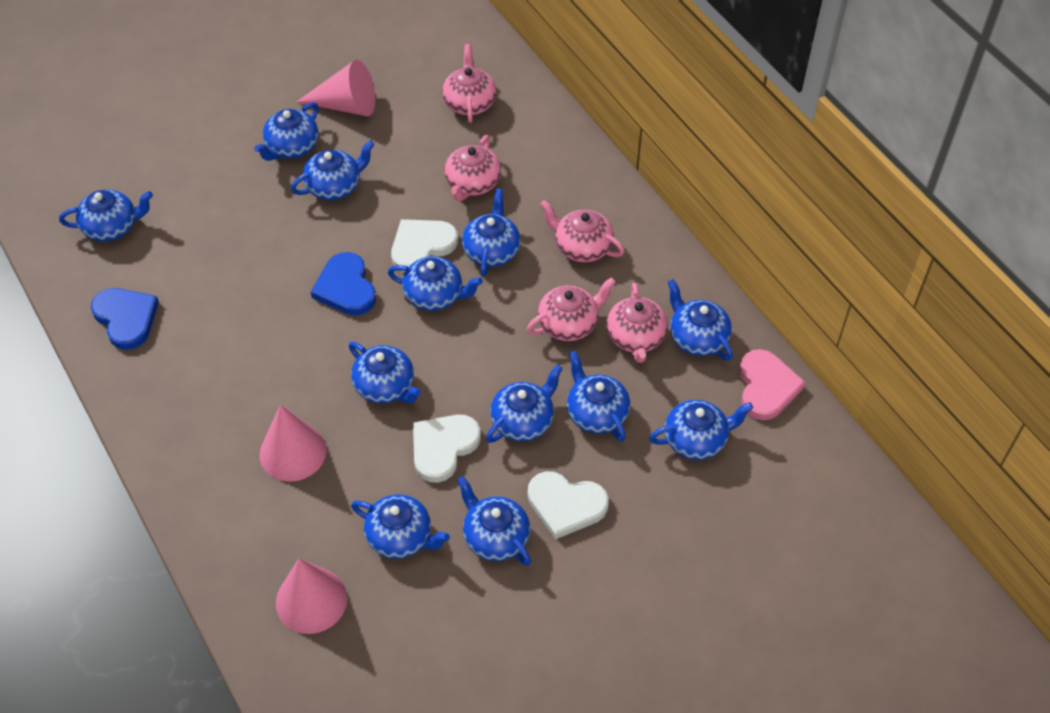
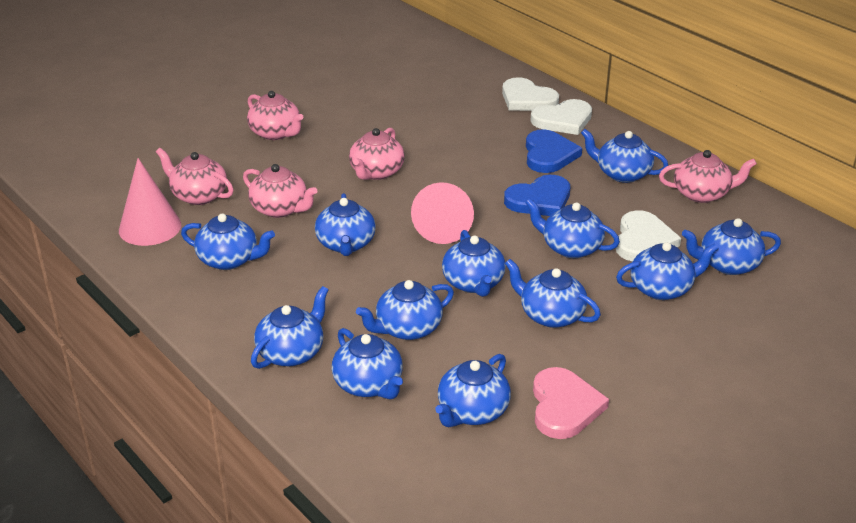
pink cone: 3 -> 2

